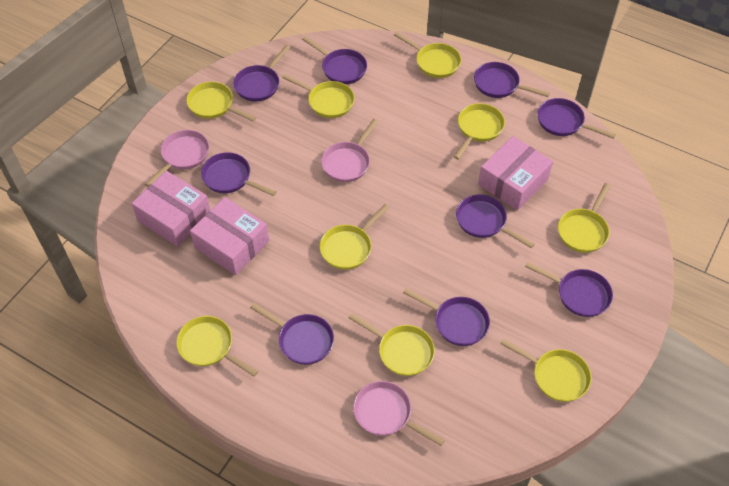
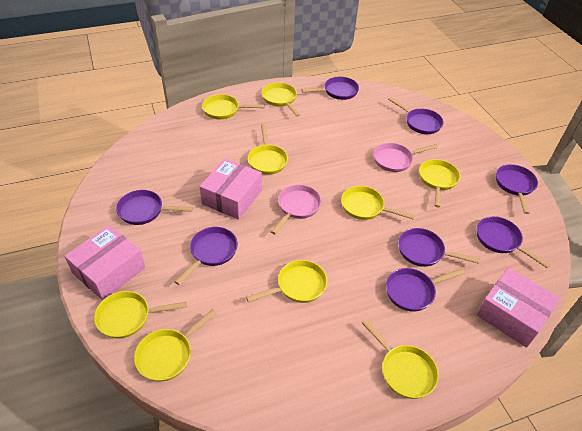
pink pan: 3 -> 2
purple pan: 9 -> 8

